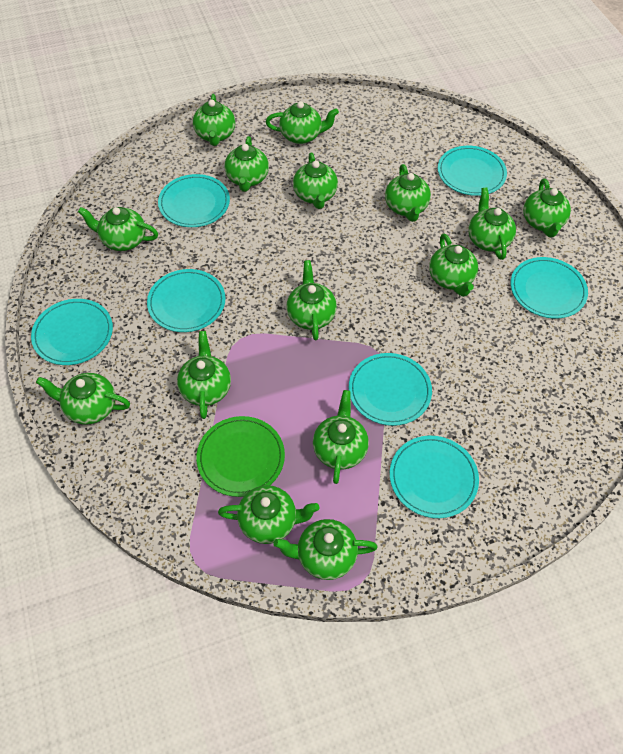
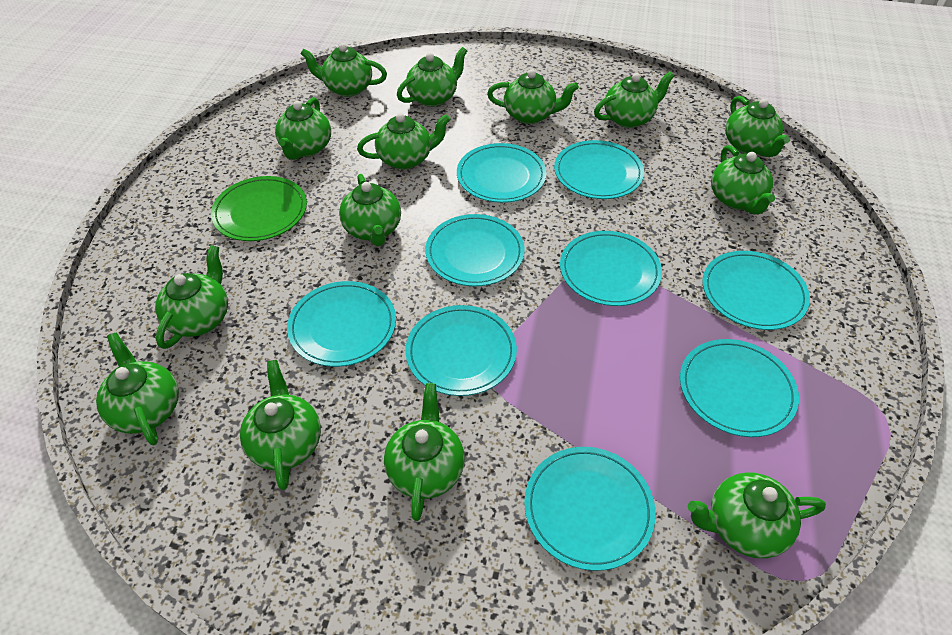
green teapot: 15 -> 14
turquoise plate: 7 -> 9

